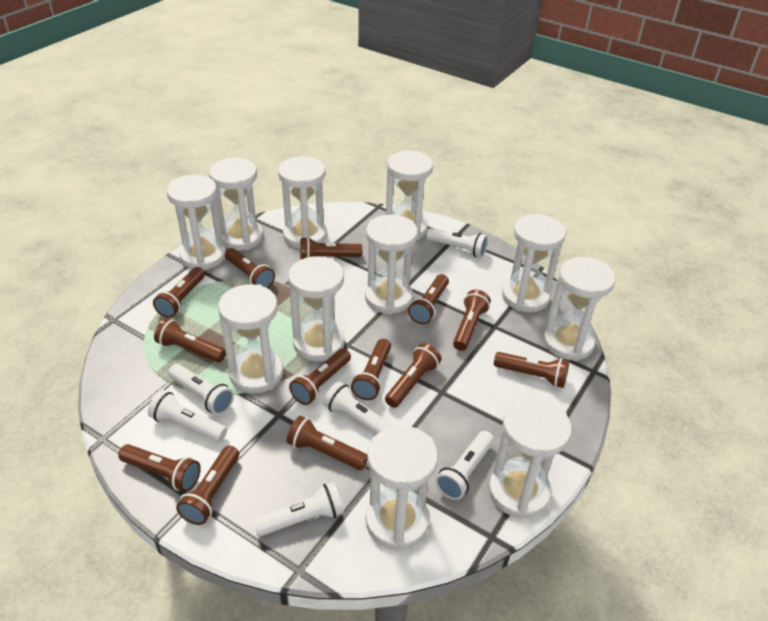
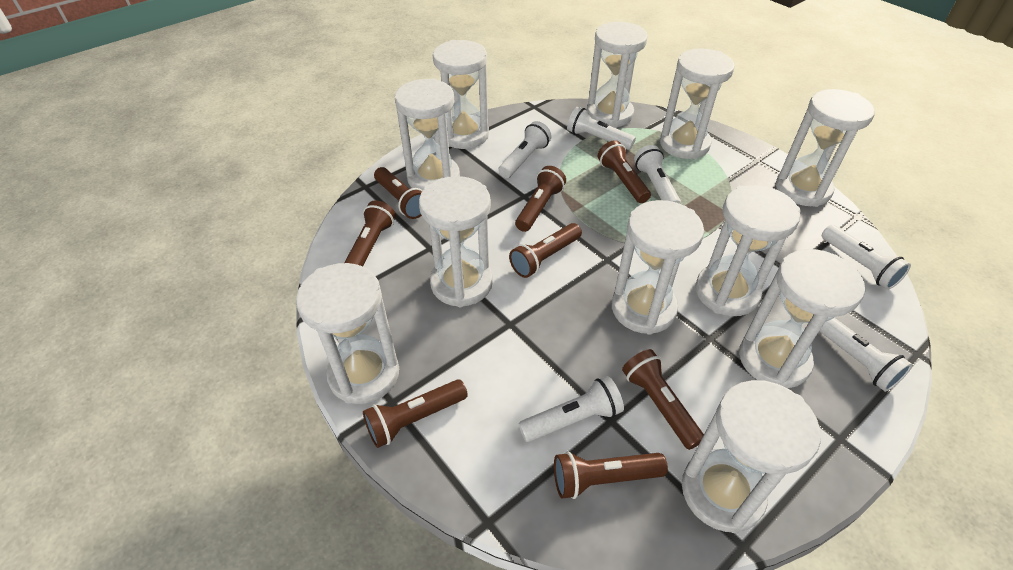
brown flashlight: 13 -> 8

